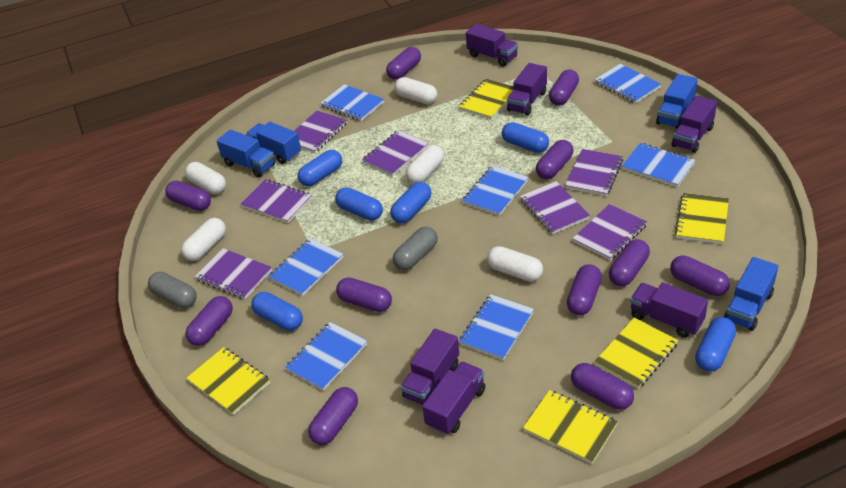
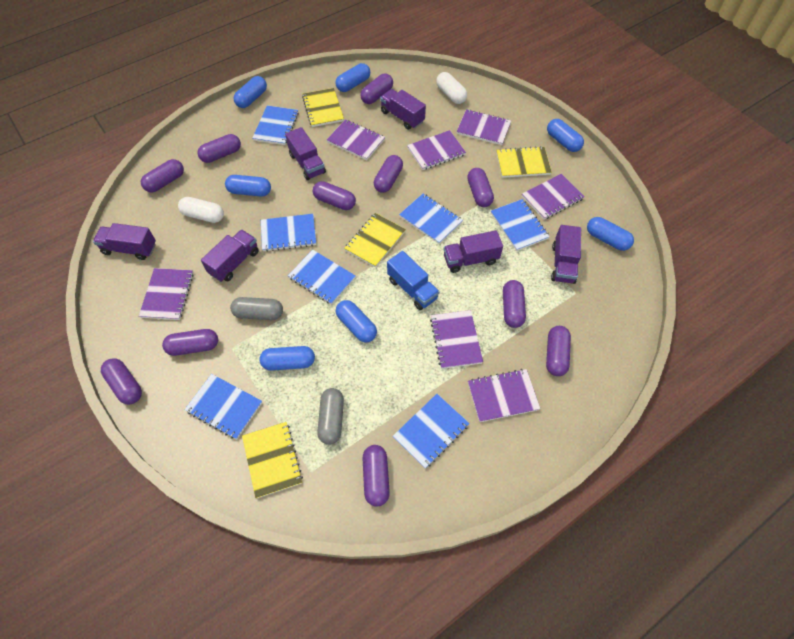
blue capsule: 6 -> 7
blue truck: 4 -> 1
white capsule: 5 -> 2
yellow notebook: 5 -> 4

